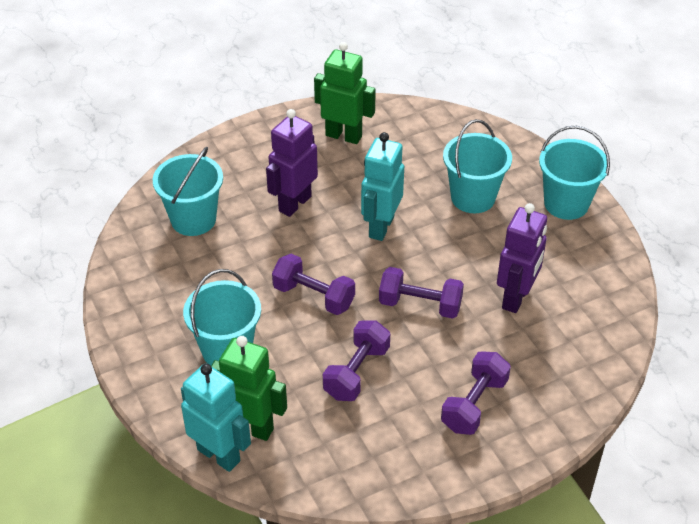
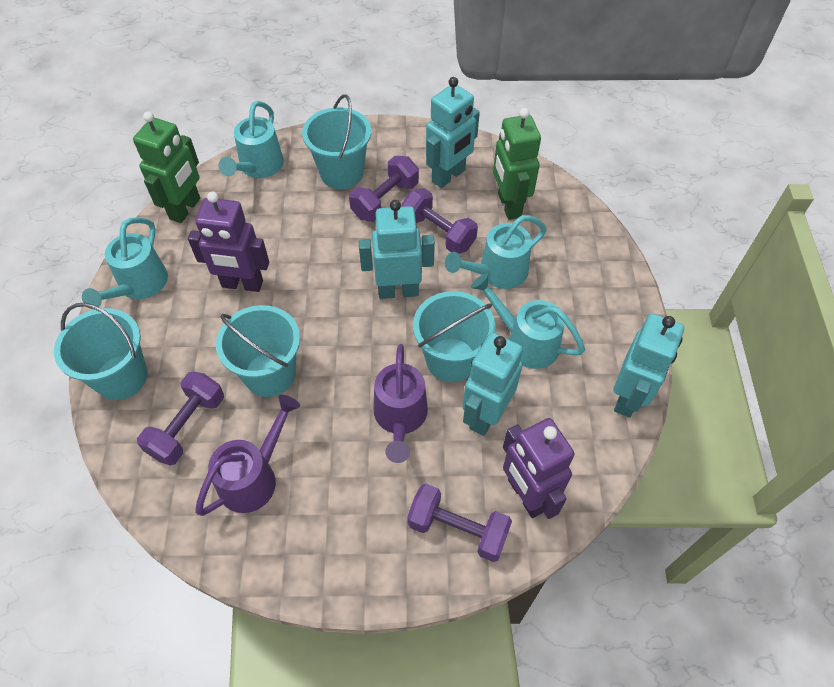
purple watering can: 0 -> 2
turquoise robot: 2 -> 4
turquoise watering can: 0 -> 4

